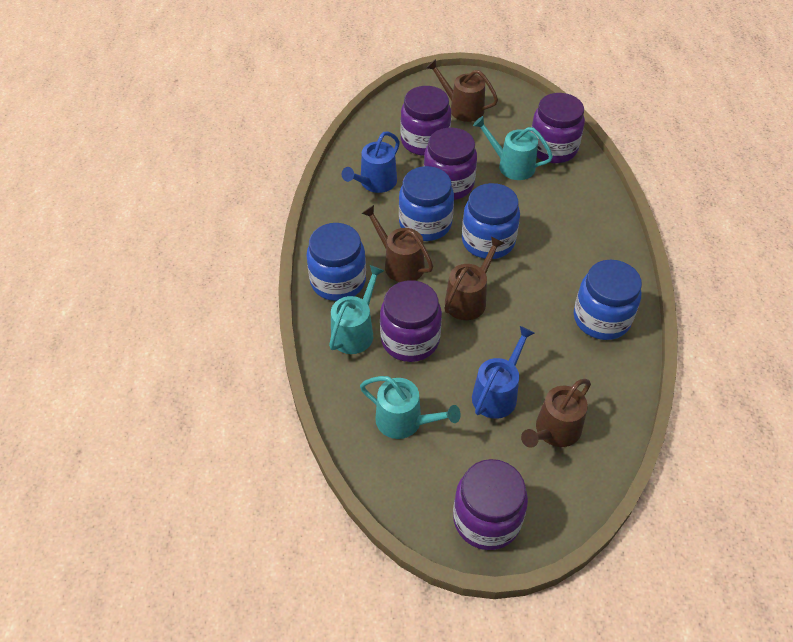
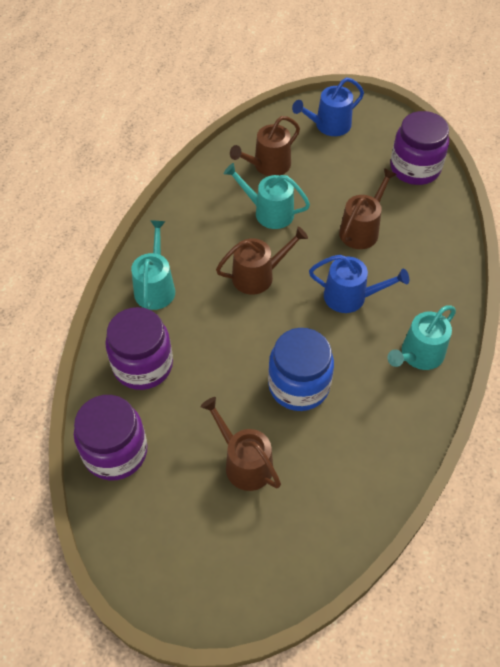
blue jar: 4 -> 1
purple jar: 5 -> 3

